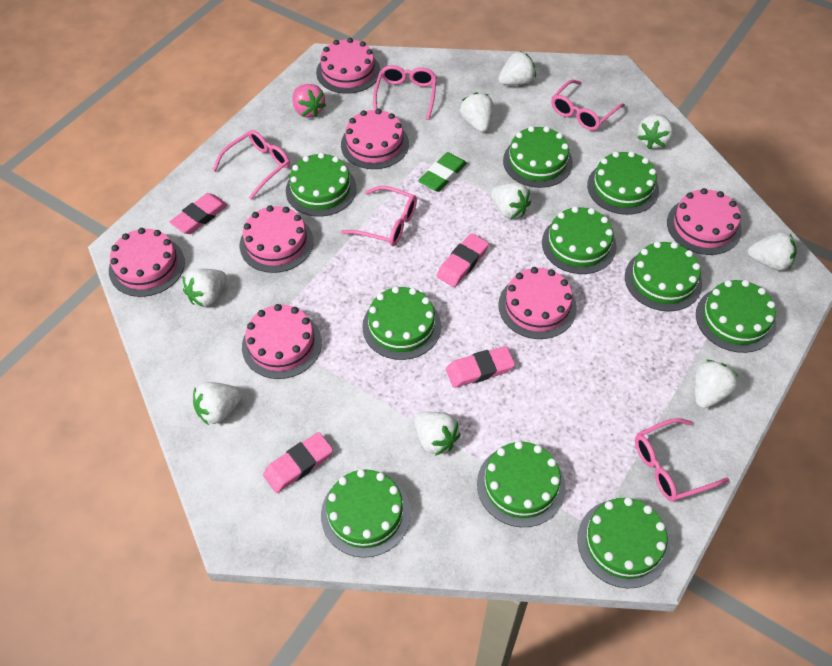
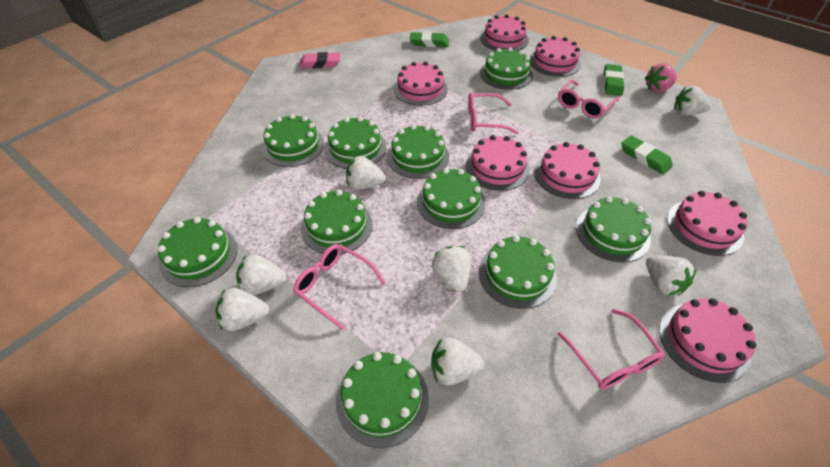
green eraser: 1 -> 3
pink eraser: 4 -> 1
pink glasses: 5 -> 4
white strawberry: 9 -> 7

